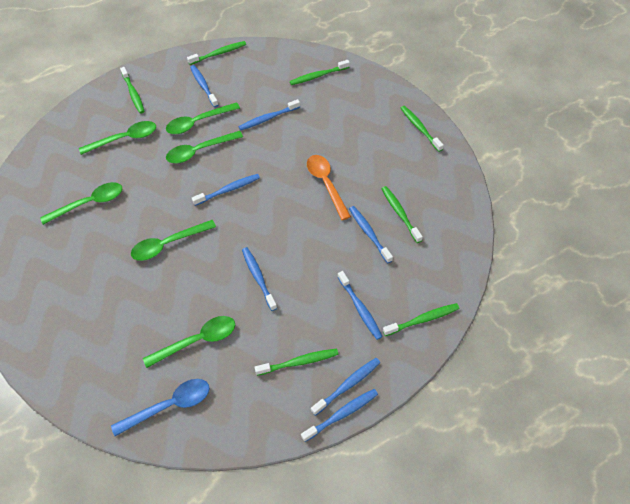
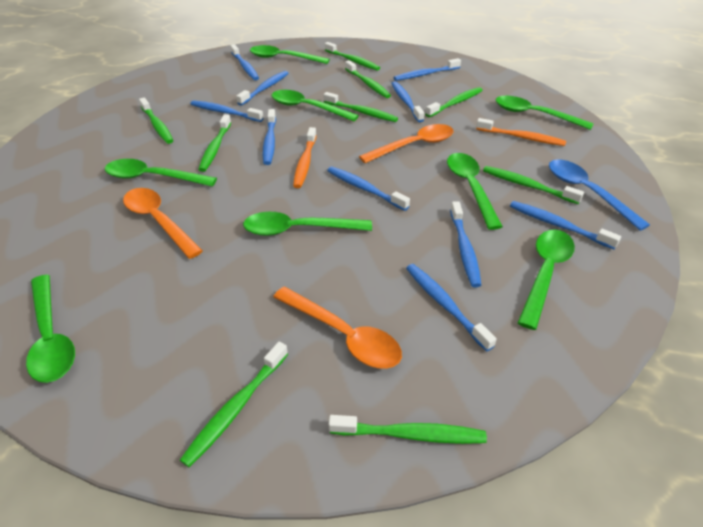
blue toothbrush: 8 -> 10
green spoon: 6 -> 8
green toothbrush: 7 -> 9
orange spoon: 1 -> 3
orange toothbrush: 0 -> 2

